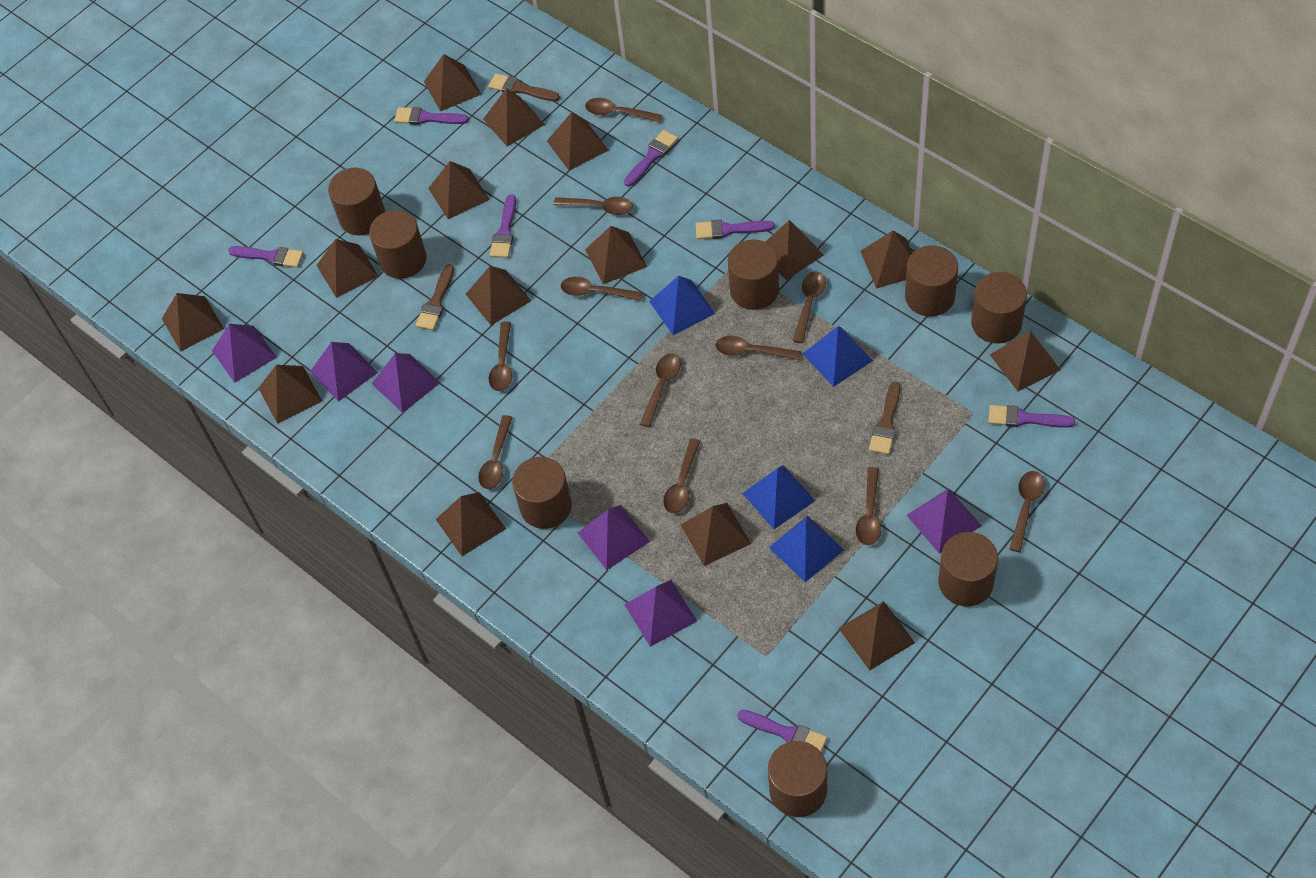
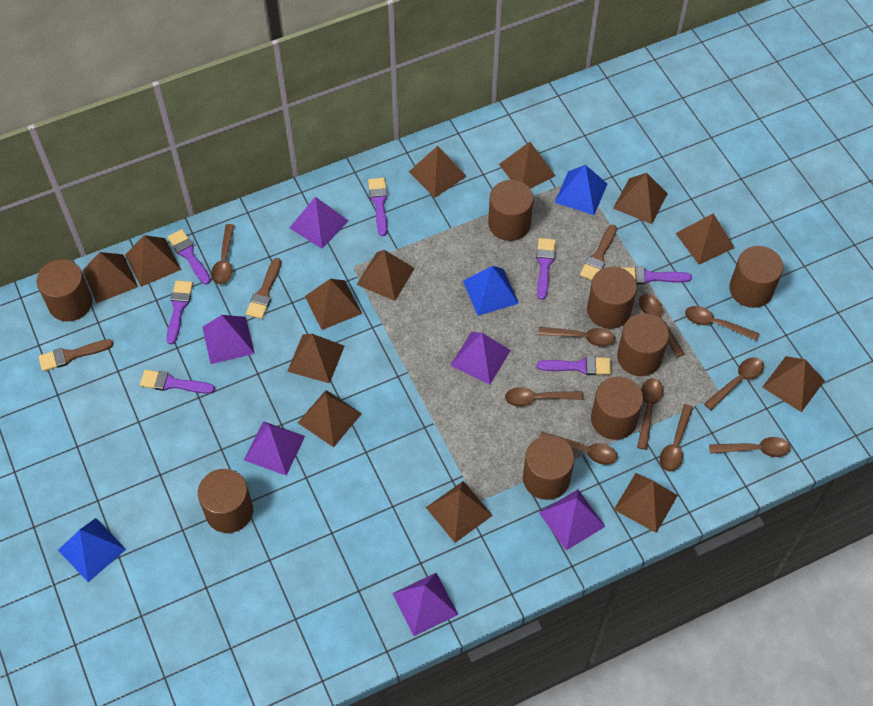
blue pyramid: 4 -> 3
brown pyramid: 15 -> 13
brown spoon: 11 -> 10

